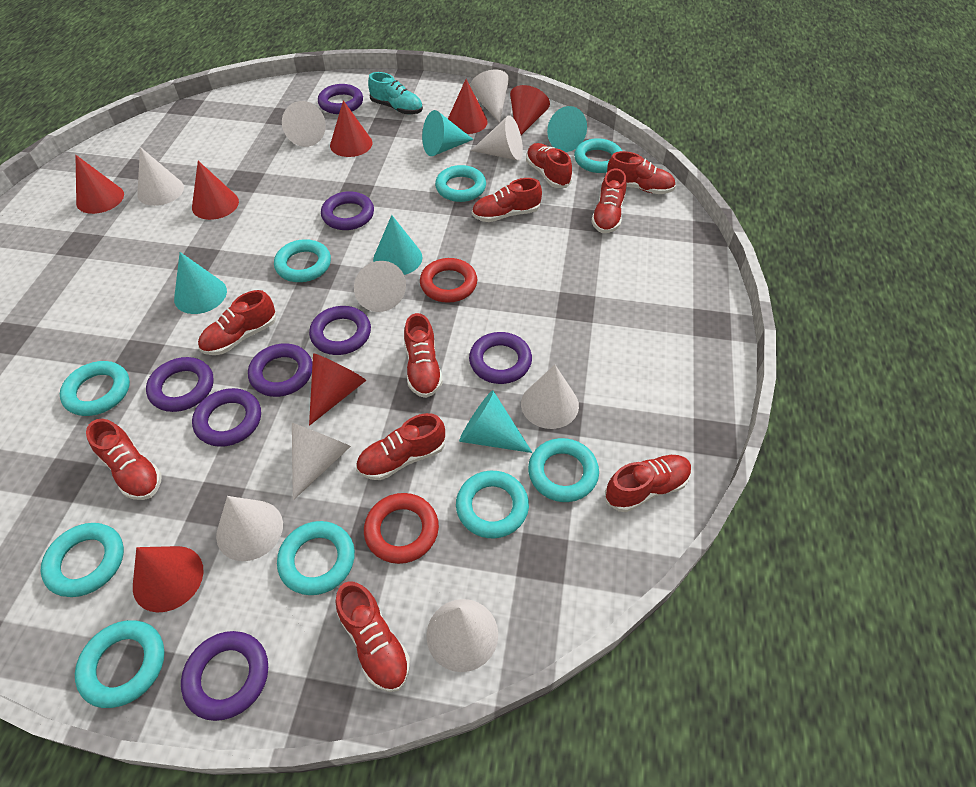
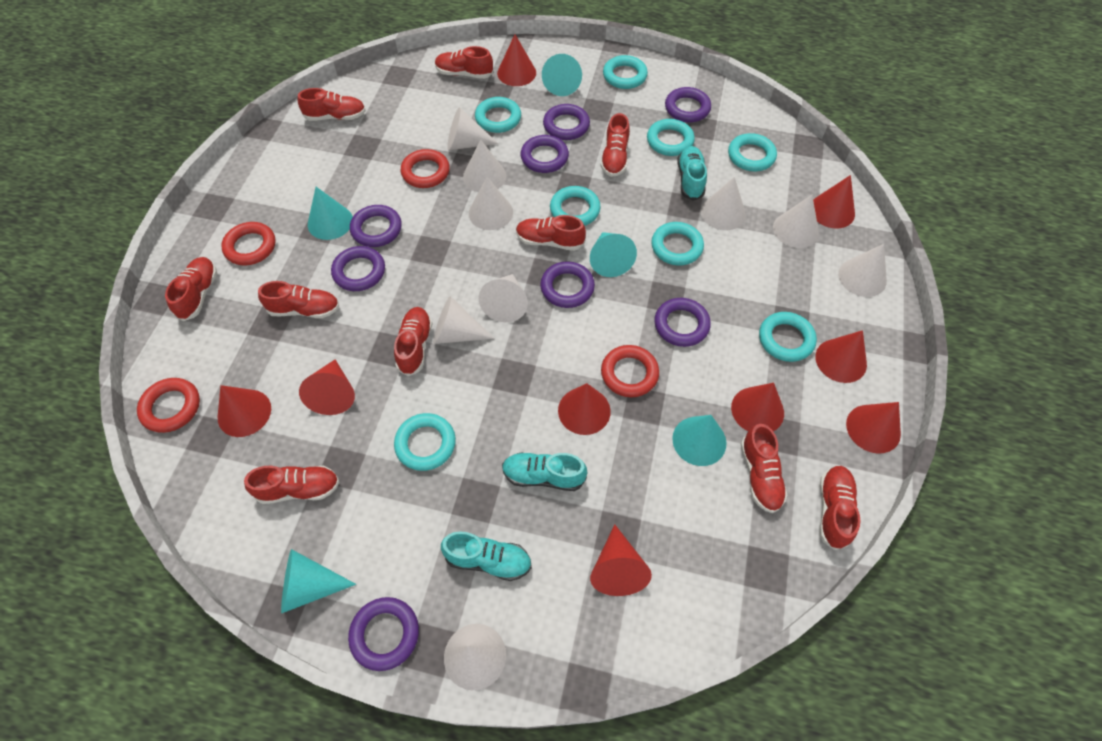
red cone: 7 -> 9
red ring: 2 -> 4
turquoise ring: 9 -> 8
turquoise shoe: 1 -> 3

